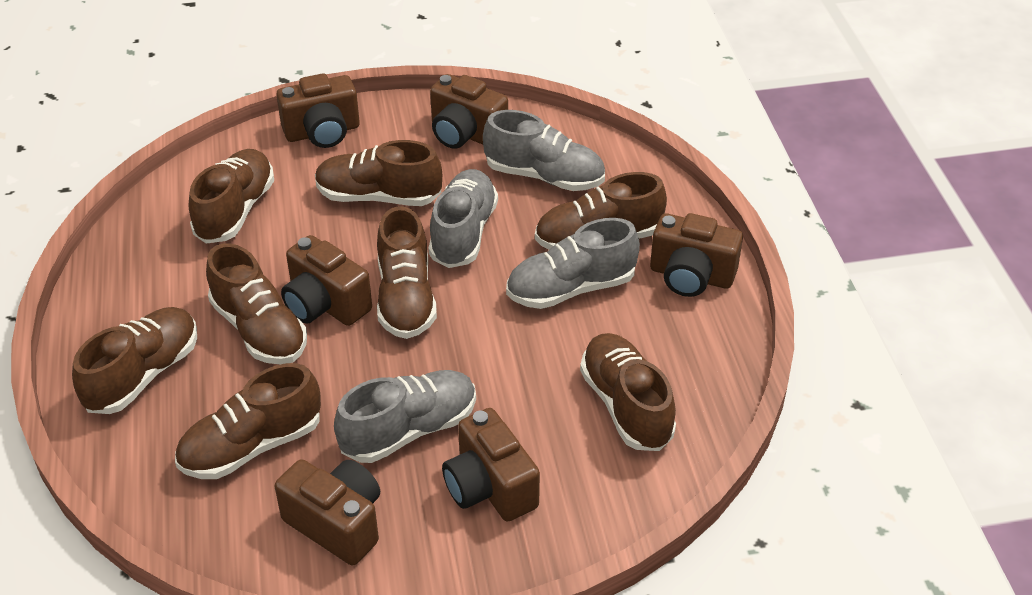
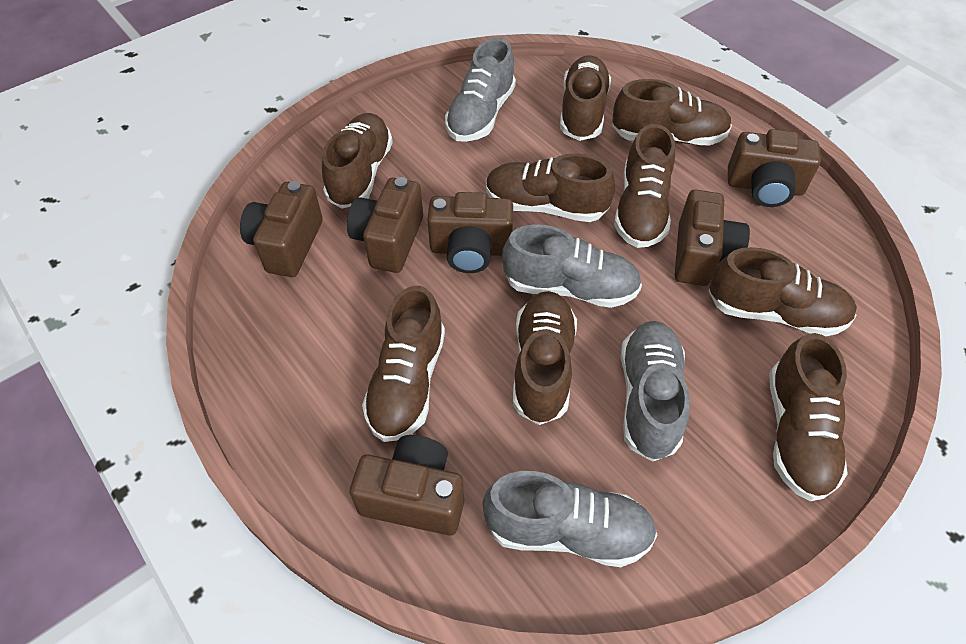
brown shoe: 8 -> 9

